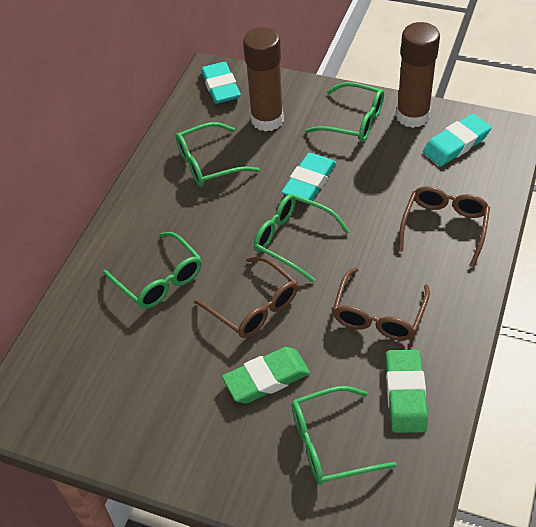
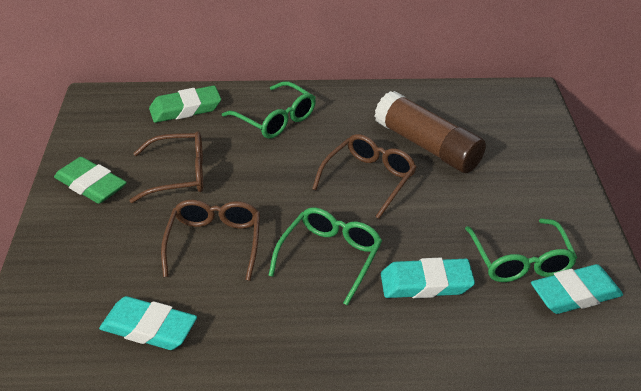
brown glue stick: 2 -> 1
green glasses: 5 -> 3

